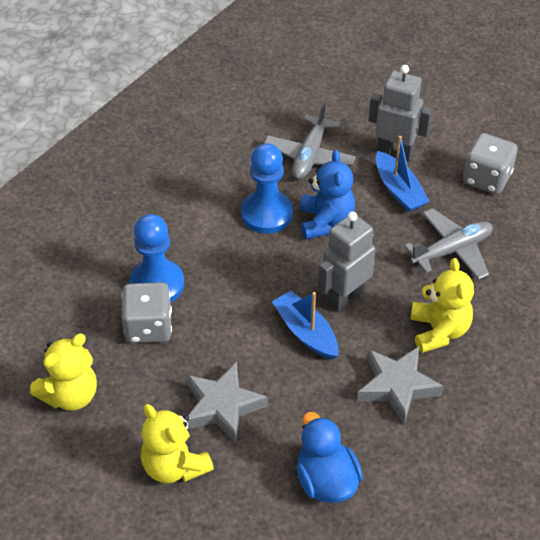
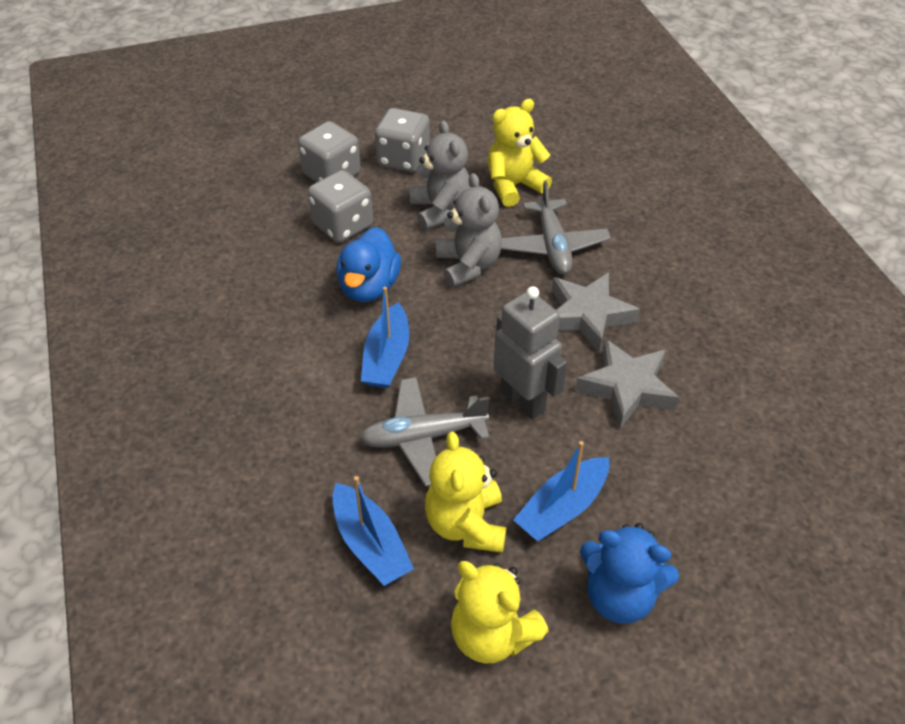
blue boat: 2 -> 3
blue pawn: 2 -> 0
grey dice: 2 -> 3
grey robot: 2 -> 1
grey teddy bear: 0 -> 2

